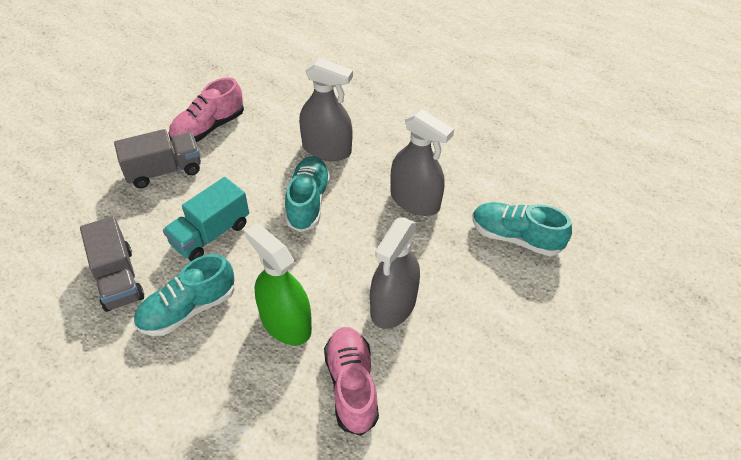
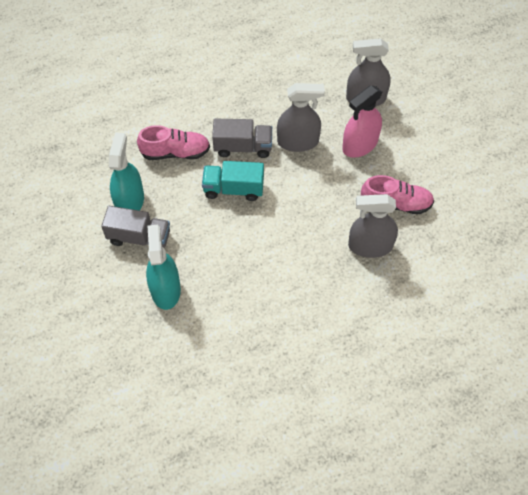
green spray bottle: 1 -> 0
pink spray bottle: 0 -> 1
turquoise shoe: 3 -> 0
turquoise spray bottle: 0 -> 2

